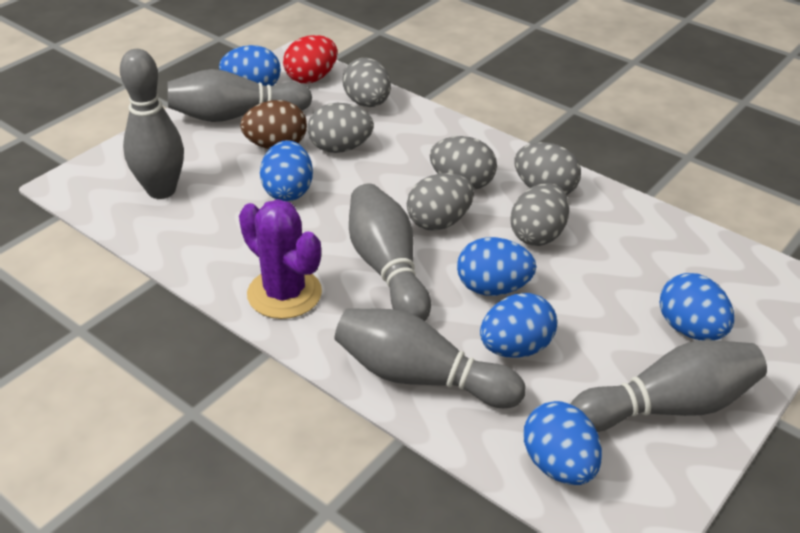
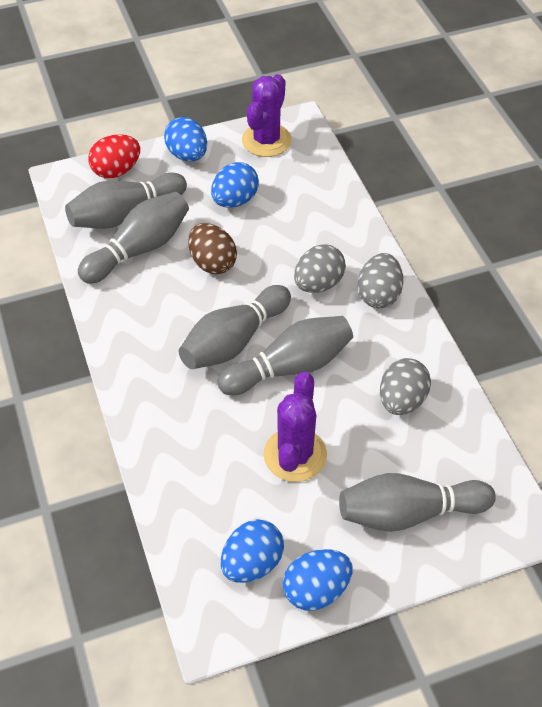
blue egg: 6 -> 4
grey egg: 6 -> 3
purple cactus: 1 -> 2

